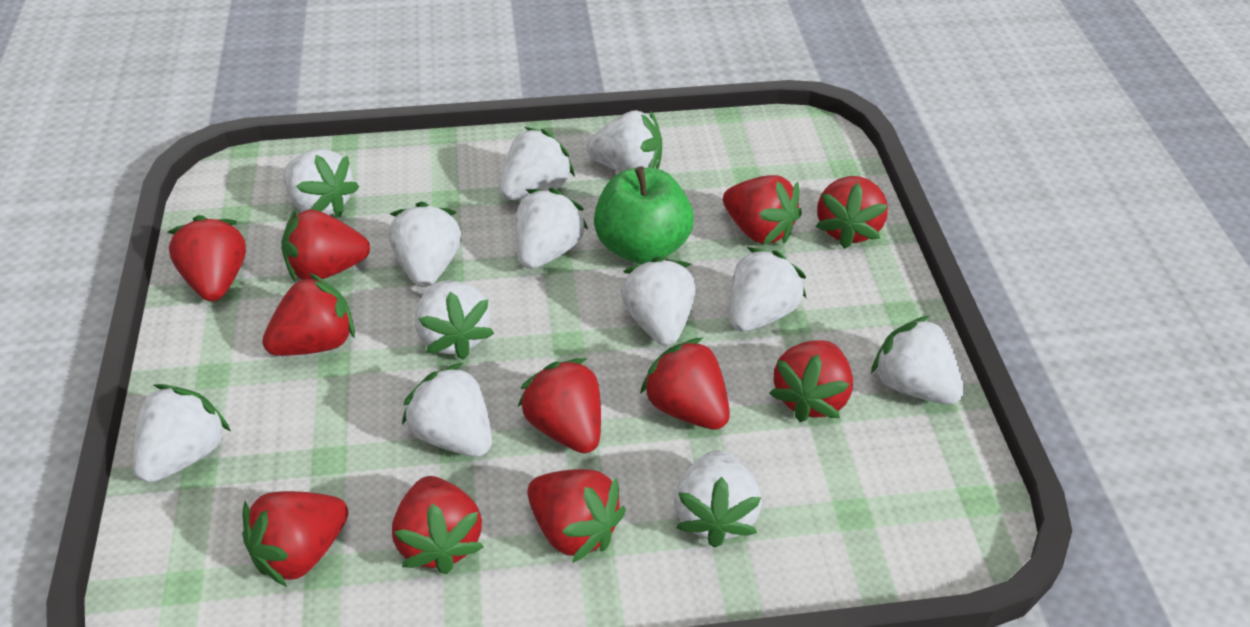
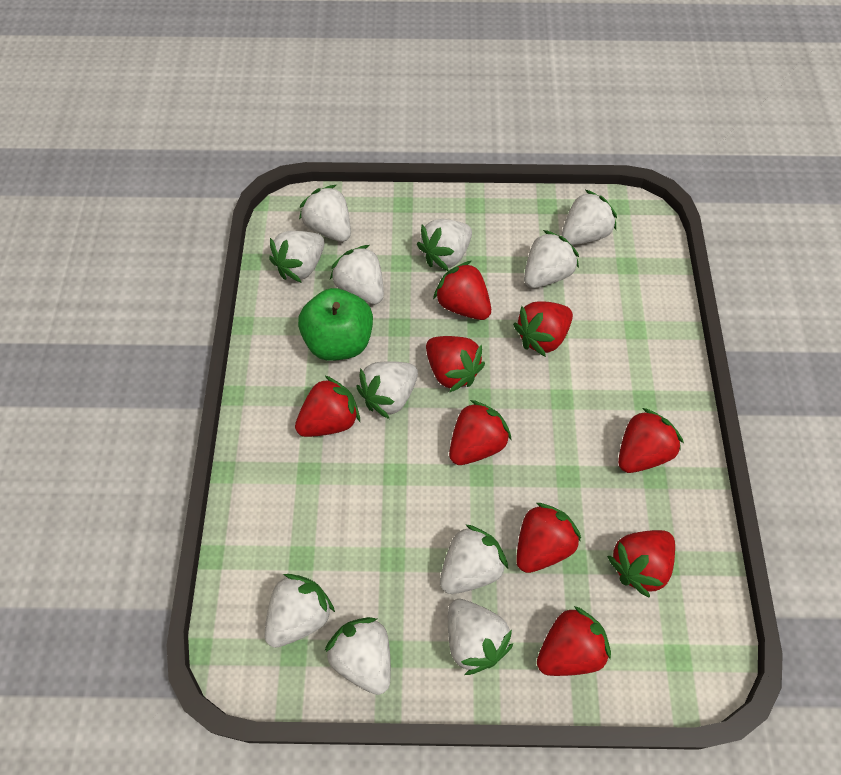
red strawberry: 11 -> 9
white strawberry: 12 -> 11

